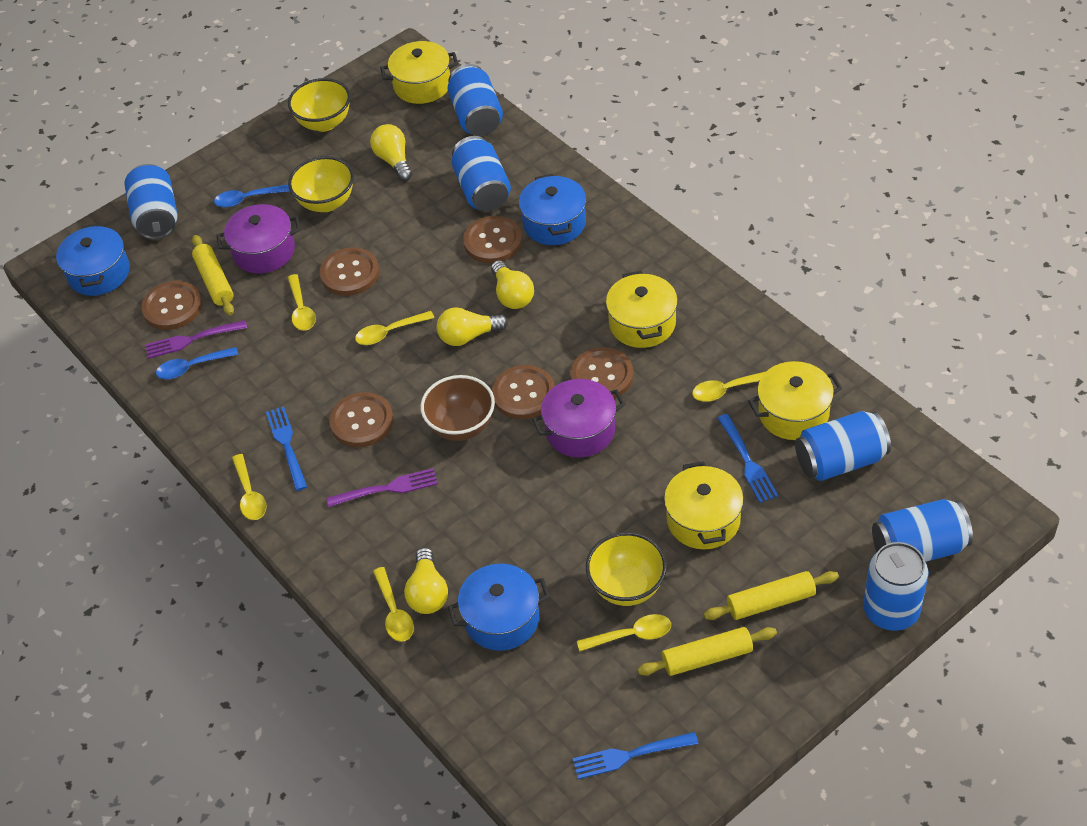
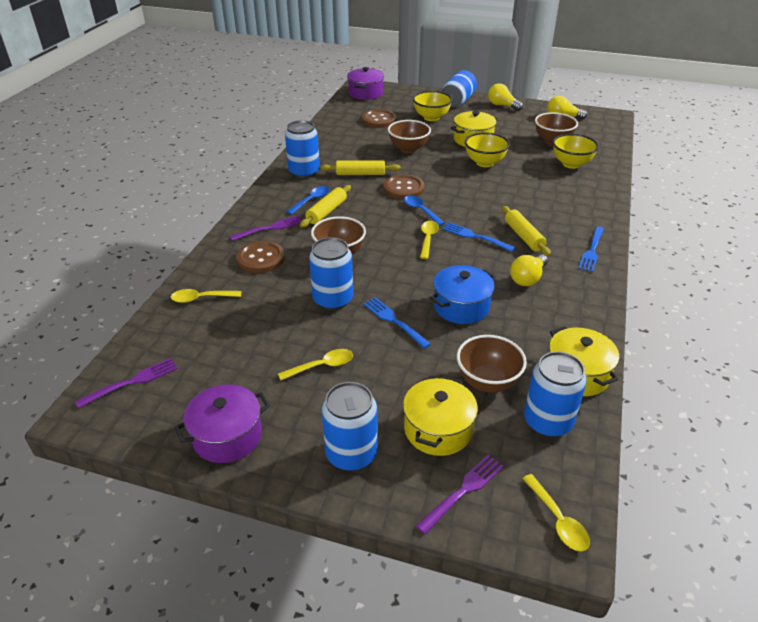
blue can: 6 -> 5
blue pot: 3 -> 1
brown bowl: 1 -> 4
brown button: 6 -> 3
purple fork: 2 -> 3
yellow light bulb: 4 -> 3
yellow pot: 4 -> 3
yellow spoon: 6 -> 4

